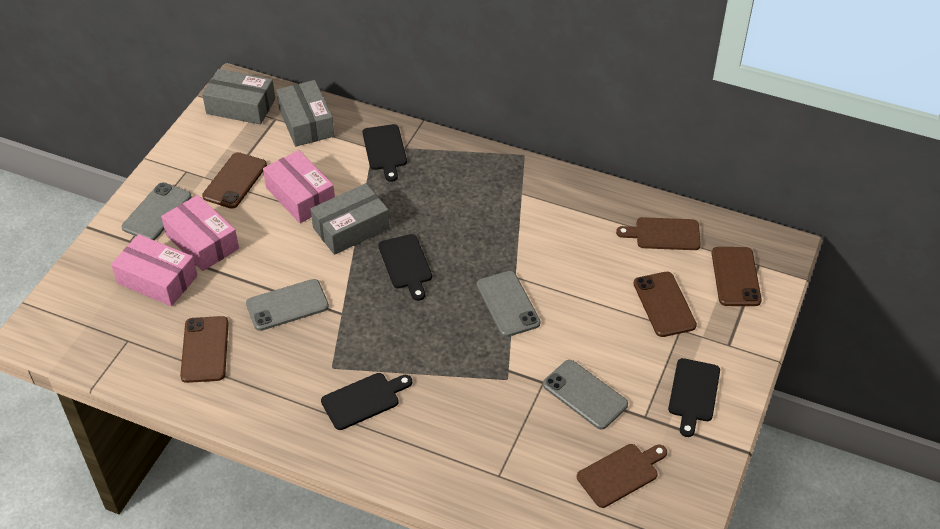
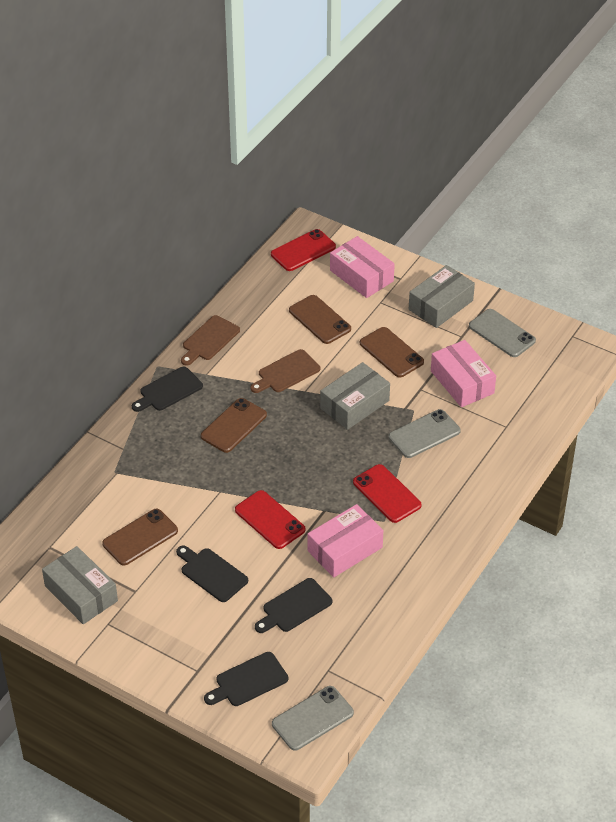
grey phone: 4 -> 3
red phone: 0 -> 3

